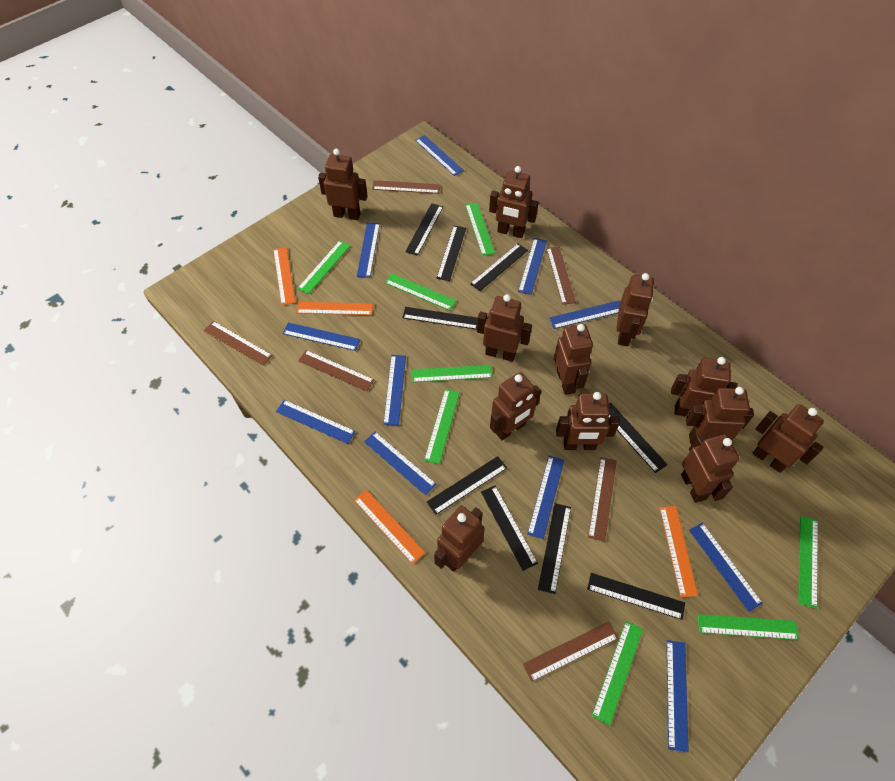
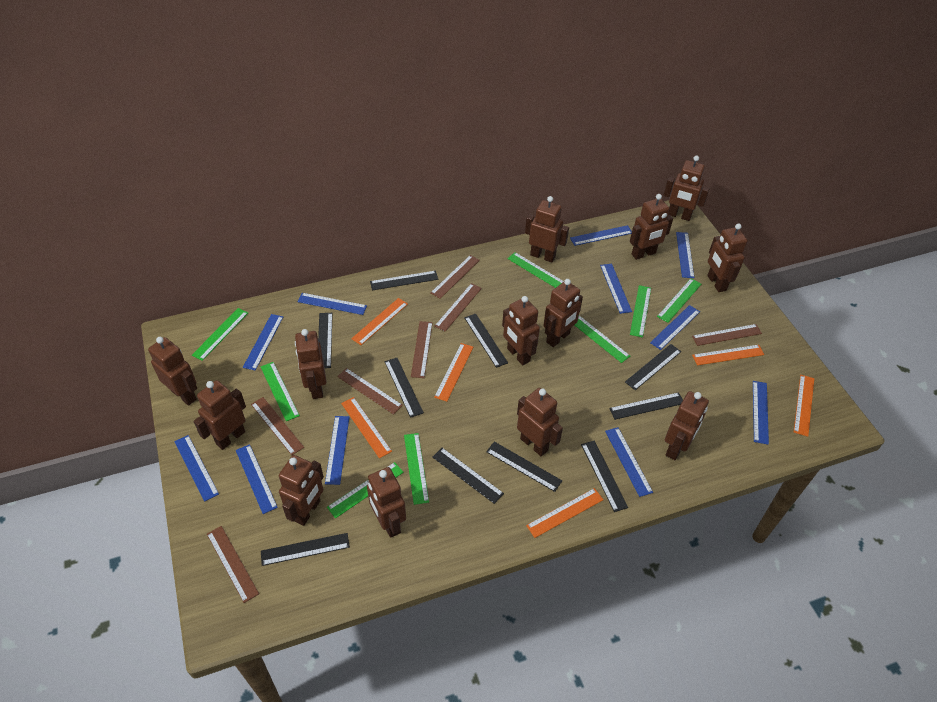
black ruler: 9 -> 10
brown robot: 12 -> 13
brown ruler: 6 -> 7
orange ruler: 4 -> 6

